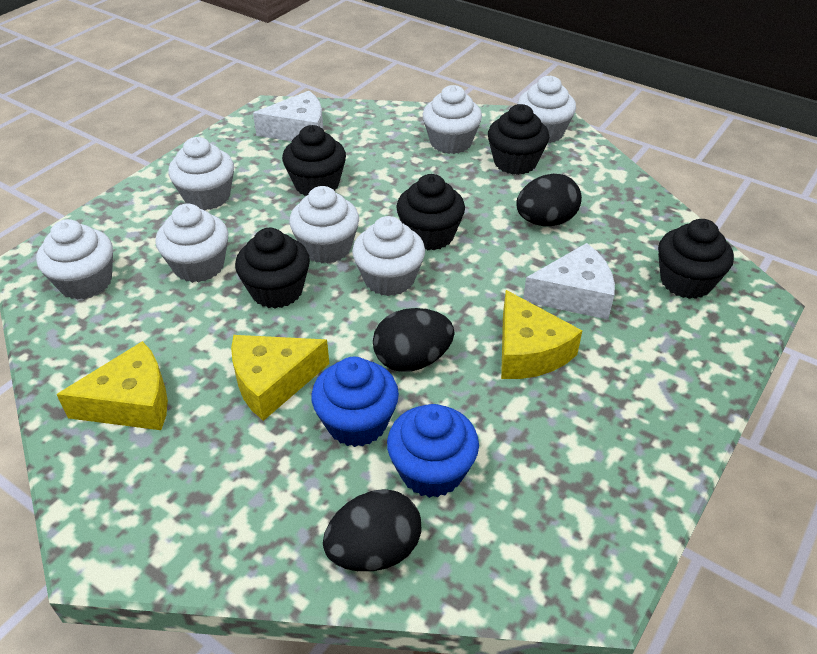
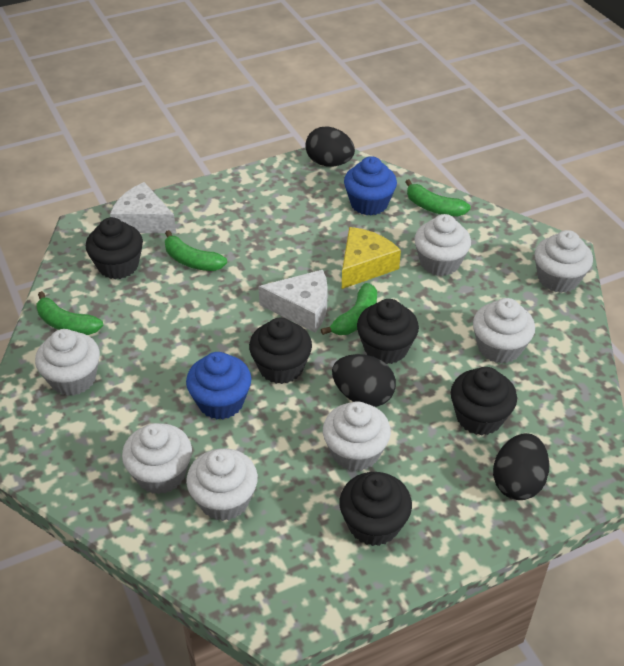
green banana: 0 -> 4
yellow cheese: 3 -> 1

